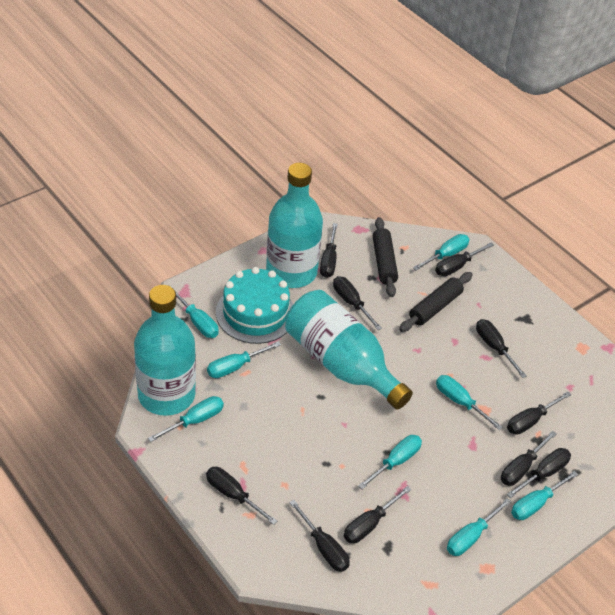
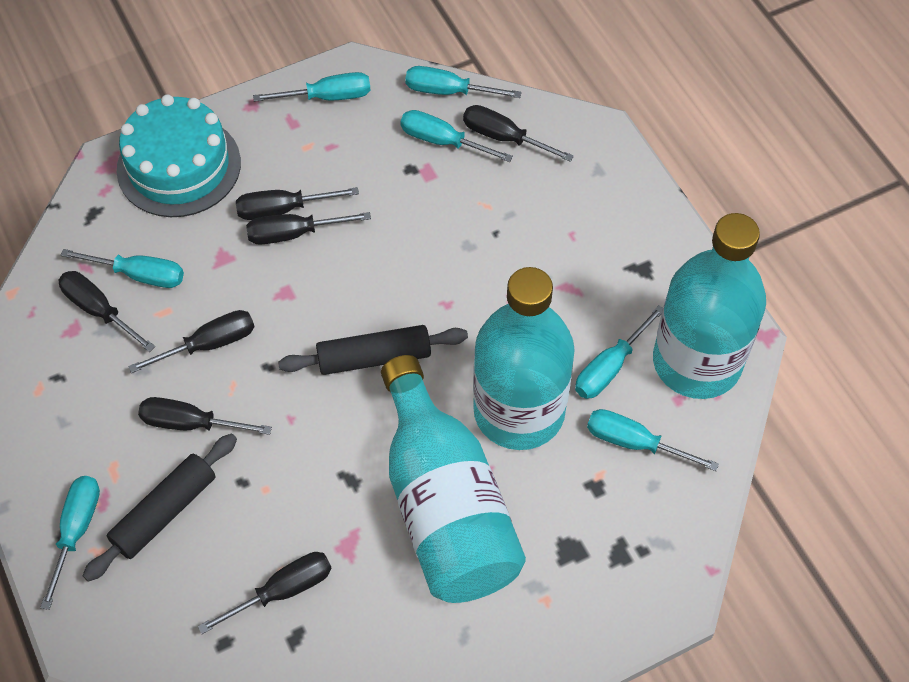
black screwdriver: 10 -> 7
turquoise screwdriver: 8 -> 7

